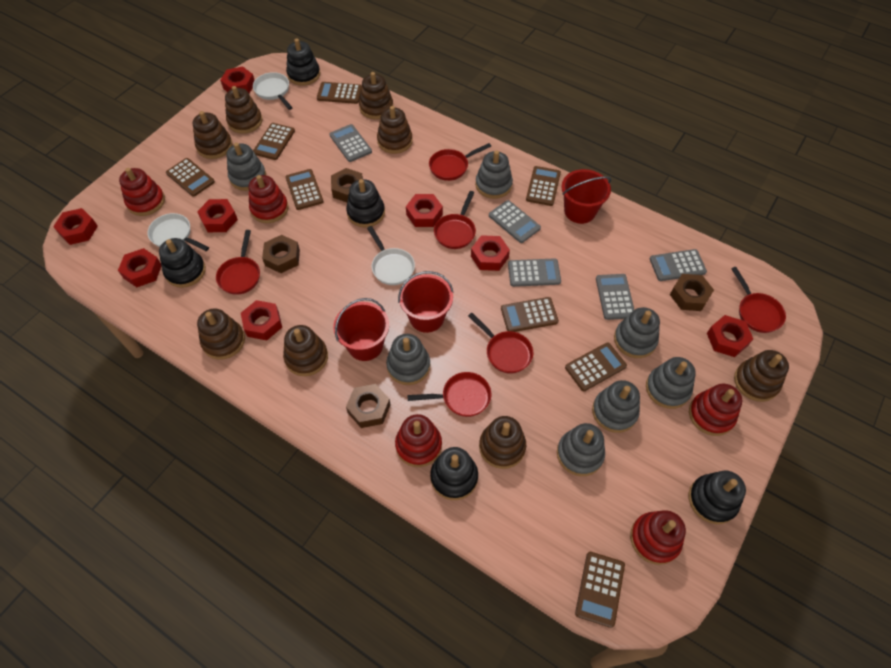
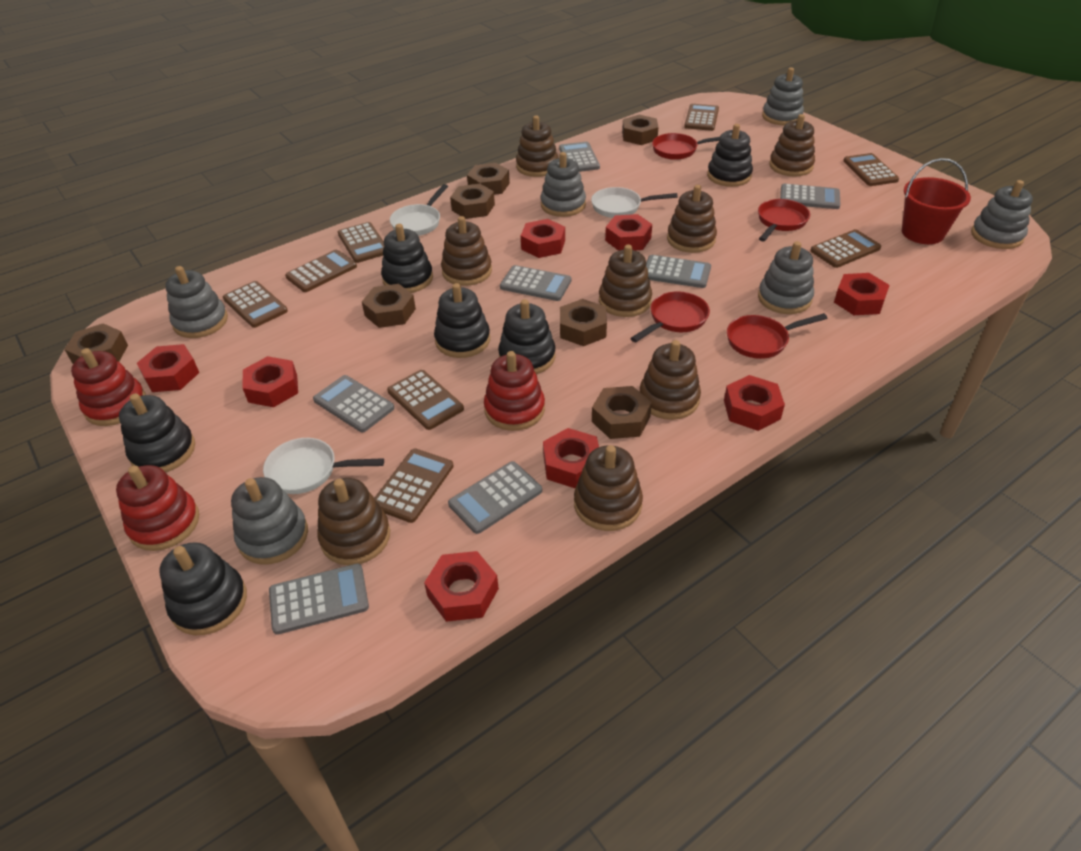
black stacking toy: 5 -> 6
brown nut: 4 -> 7
grey calculator: 5 -> 7
grey stacking toy: 7 -> 6
red bucket: 3 -> 1
red pan: 6 -> 4
red stacking toy: 5 -> 3

